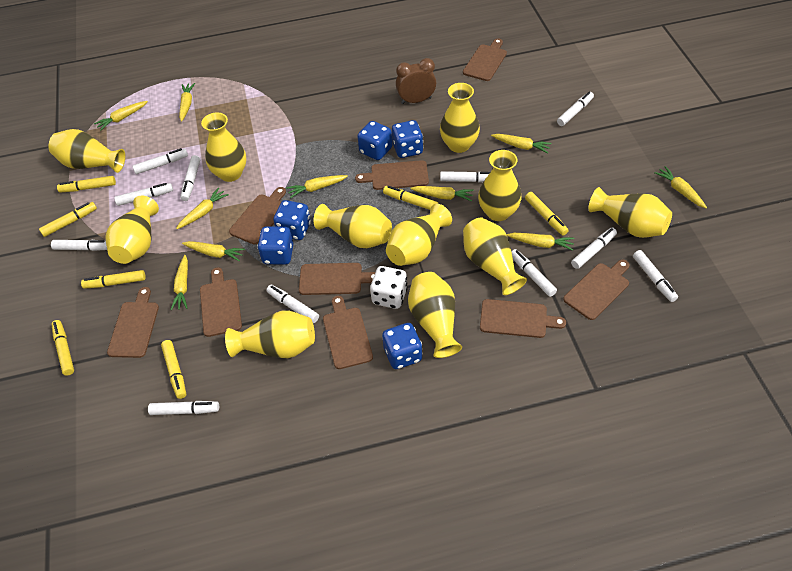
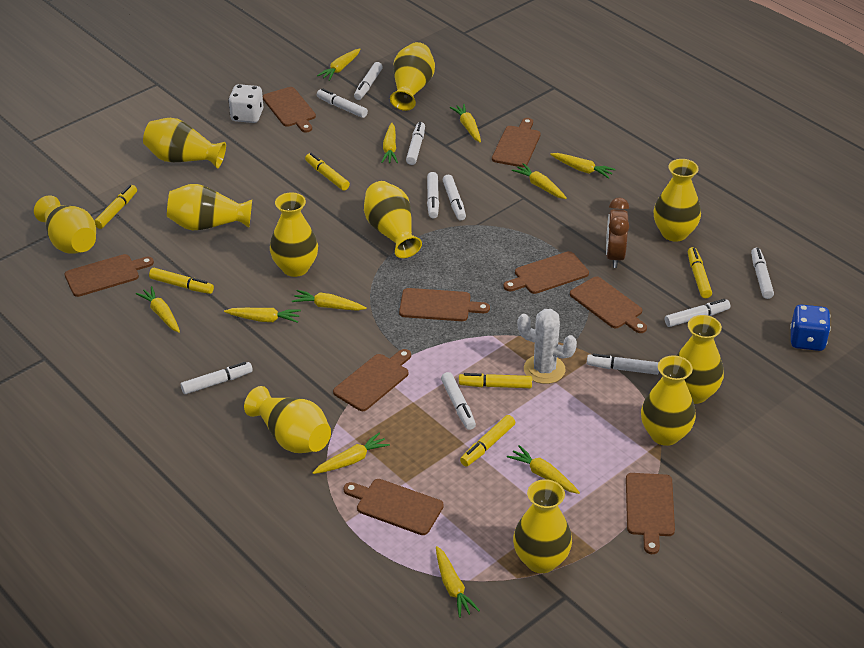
blue dice: 5 -> 1
white cactus: 0 -> 1
white marker: 11 -> 10
yellow carrot: 10 -> 11
yellow marker: 7 -> 6

